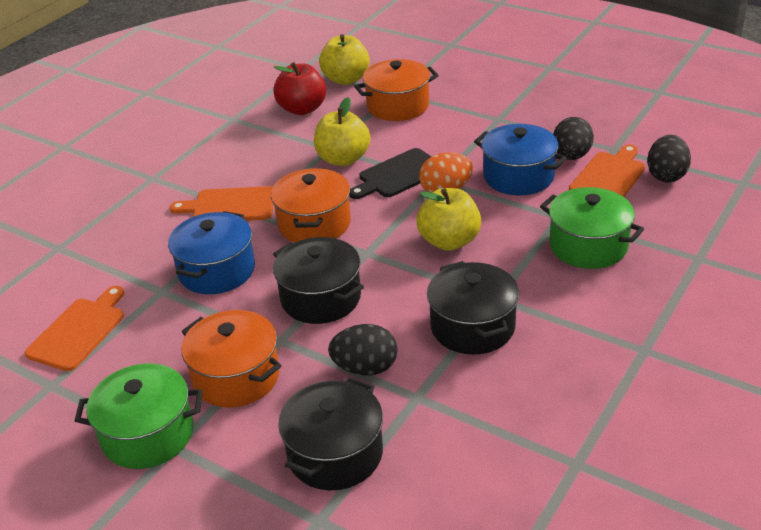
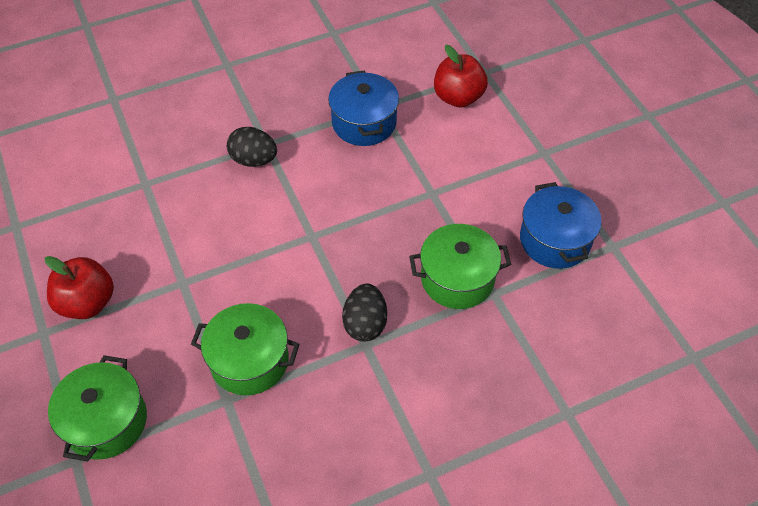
black cutting board: 1 -> 0
black egg: 3 -> 2
black pot: 3 -> 0
green pot: 2 -> 3
orange cutting board: 3 -> 0
orange egg: 1 -> 0
orange pot: 3 -> 0
red apple: 1 -> 2
yellow apple: 3 -> 0

